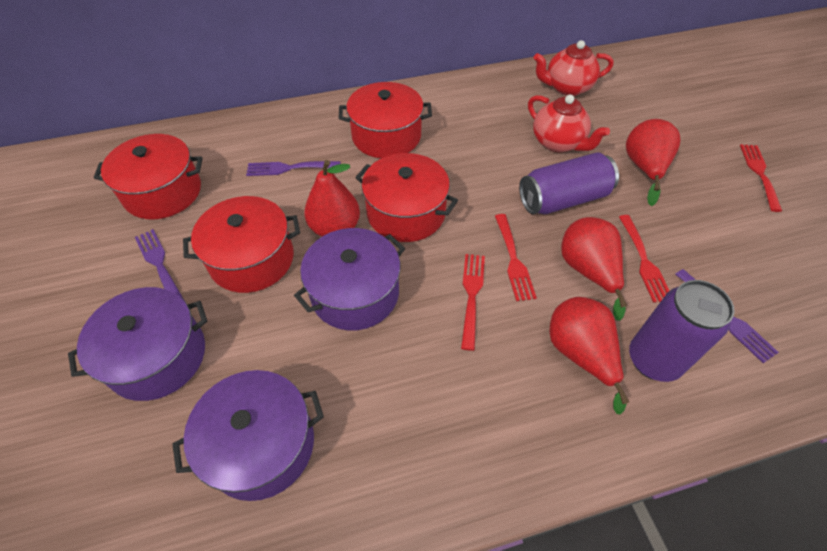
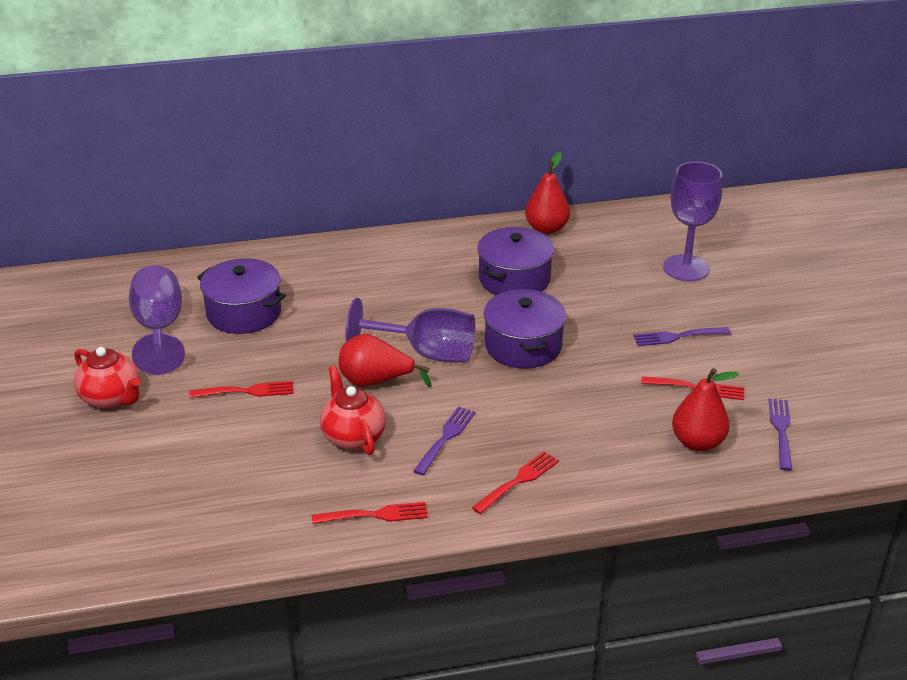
purple can: 2 -> 0
purple goblet: 0 -> 3
red pear: 4 -> 3
red pot: 4 -> 0

